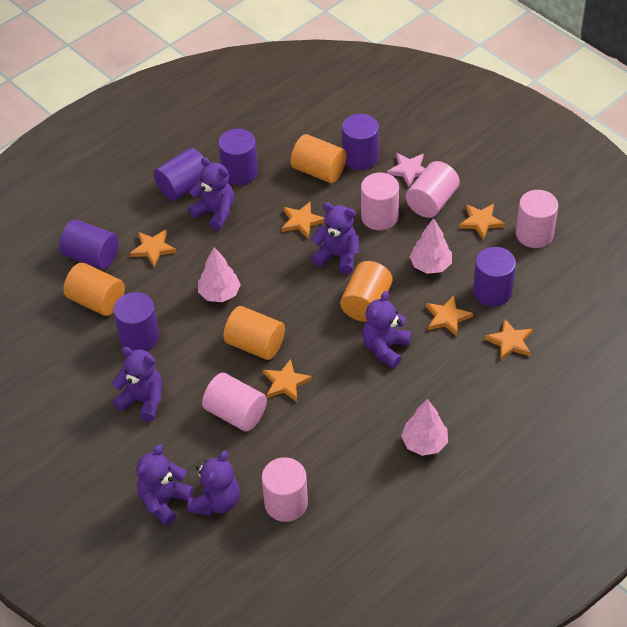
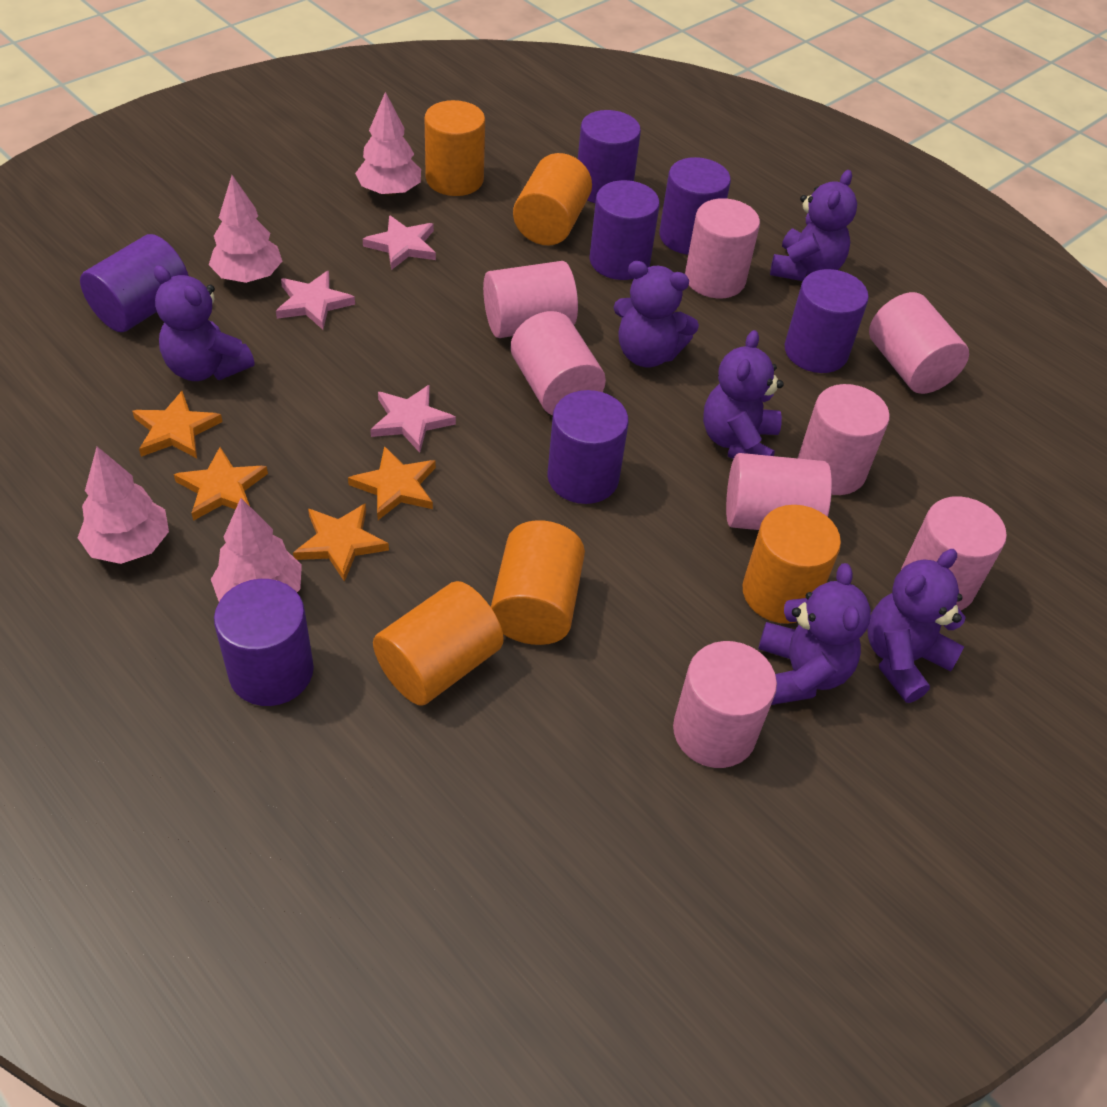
orange cylinder: 4 -> 5
orange star: 6 -> 4
pink cylinder: 5 -> 8
pink star: 1 -> 3
pink tree: 3 -> 4
purple cylinder: 6 -> 7

